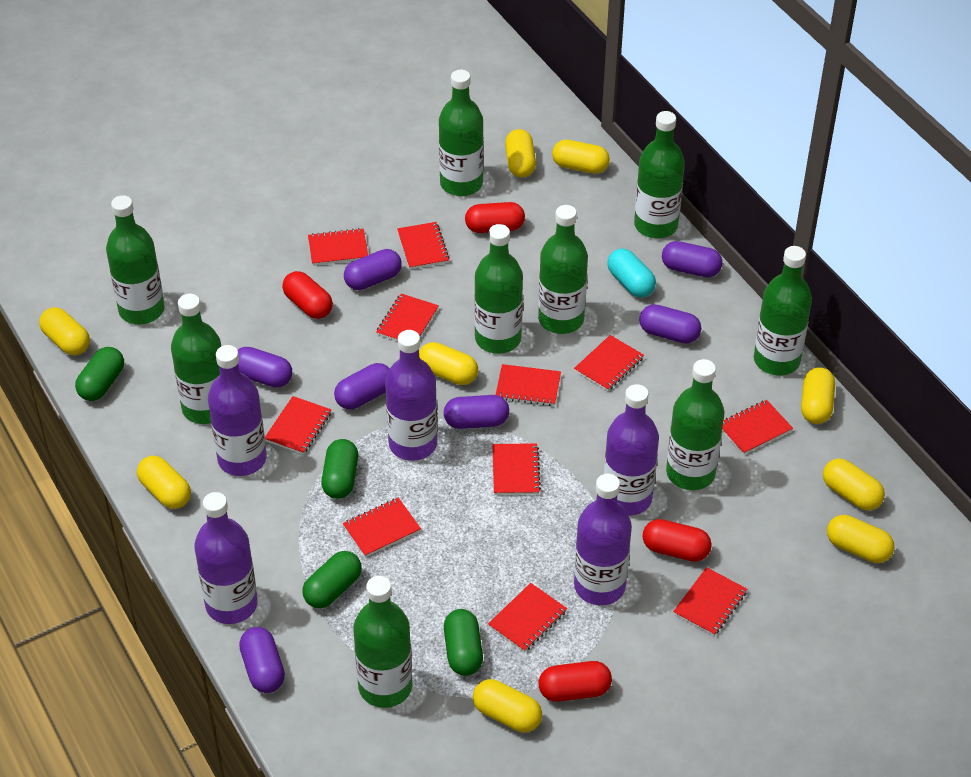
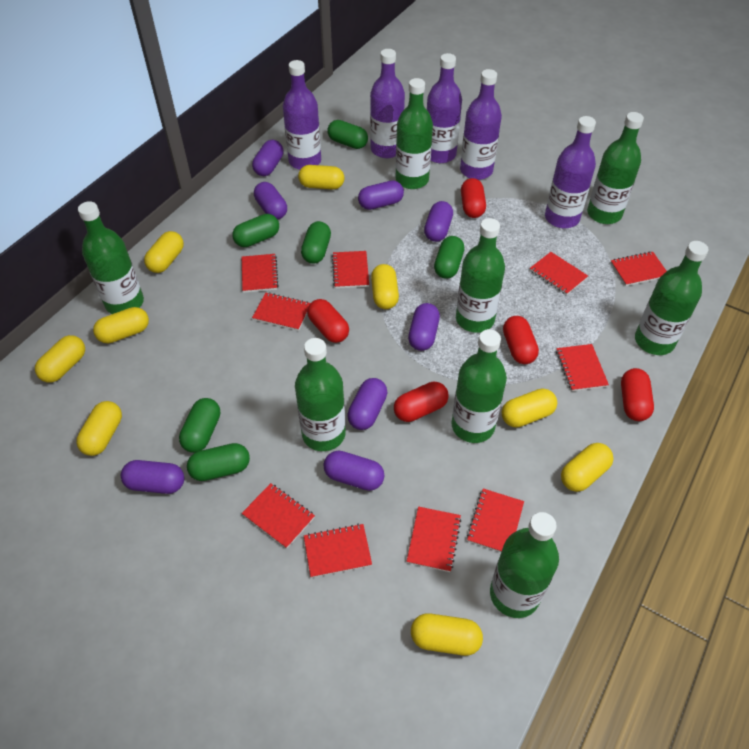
green bottle: 9 -> 8
green capsule: 4 -> 6
purple capsule: 7 -> 8
red capsule: 4 -> 5
red notebook: 11 -> 10
turquoise capsule: 1 -> 0

